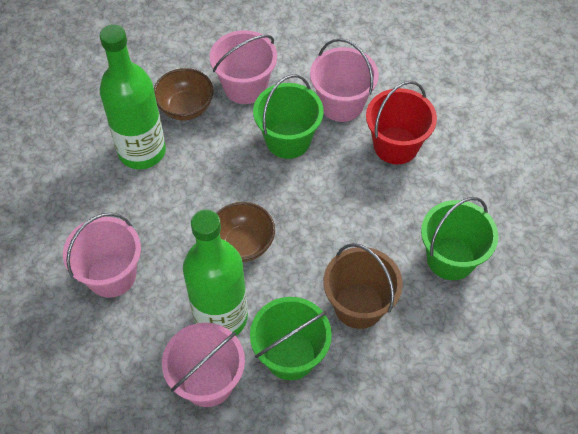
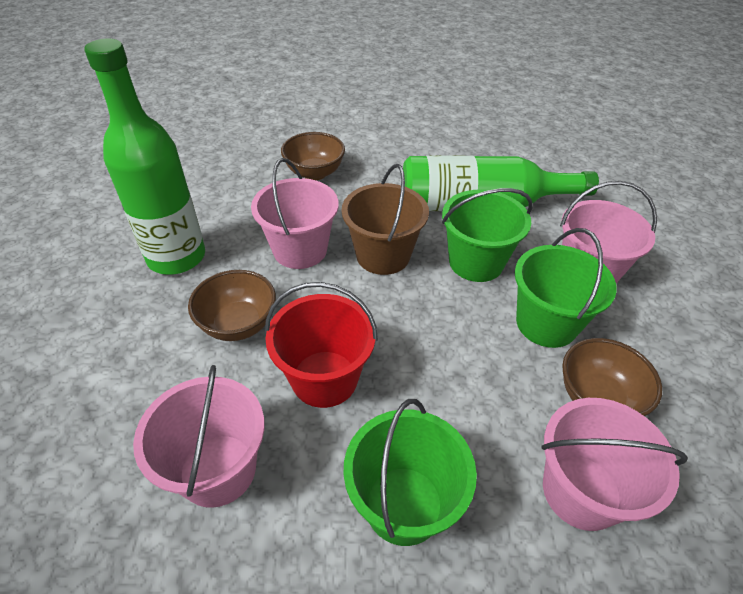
brown bowl: 2 -> 3

